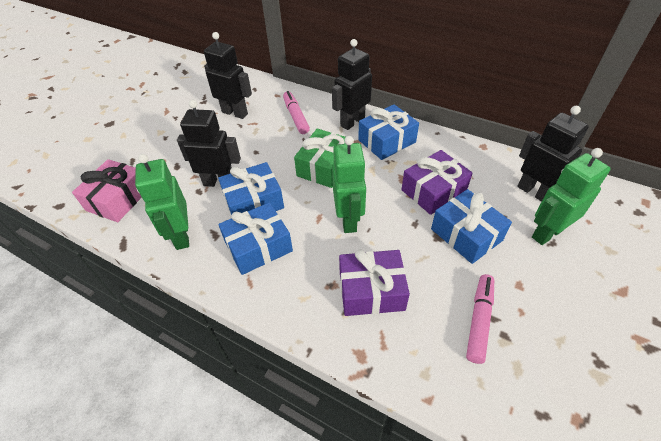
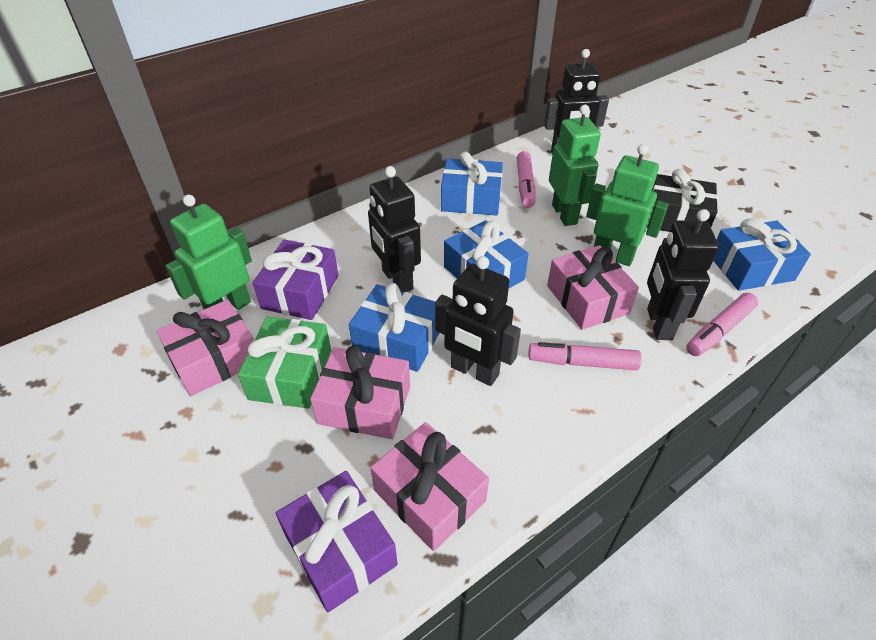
black gift: 0 -> 1
pink gift: 1 -> 4
pink marker: 2 -> 3

